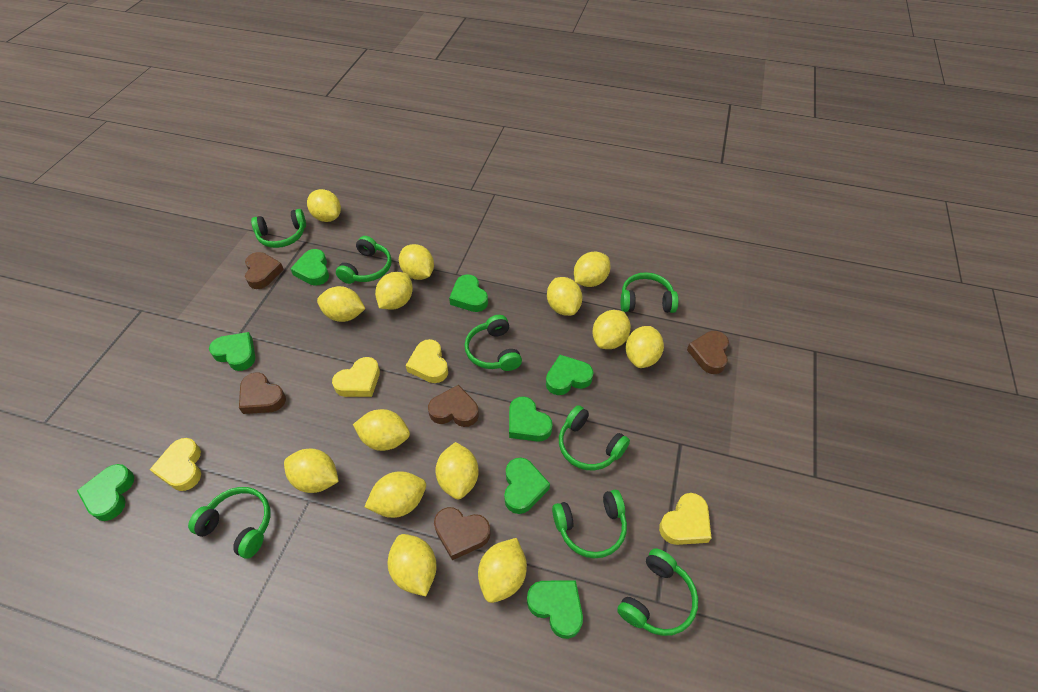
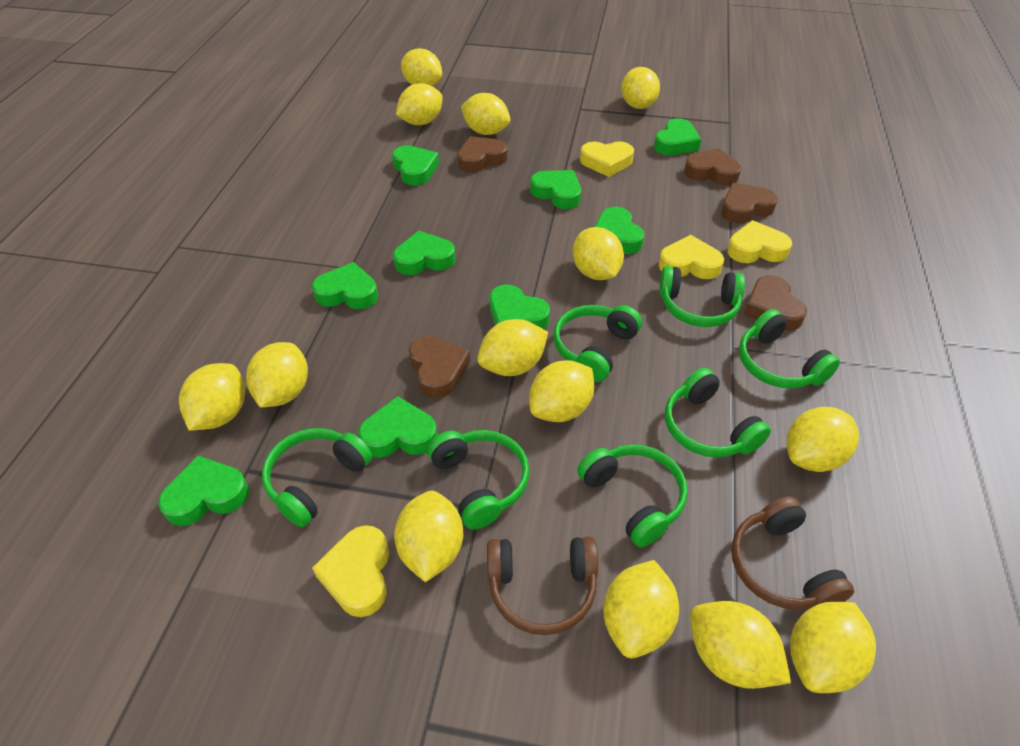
brown headphones: 0 -> 2
green headphones: 8 -> 7
green heart: 8 -> 9

